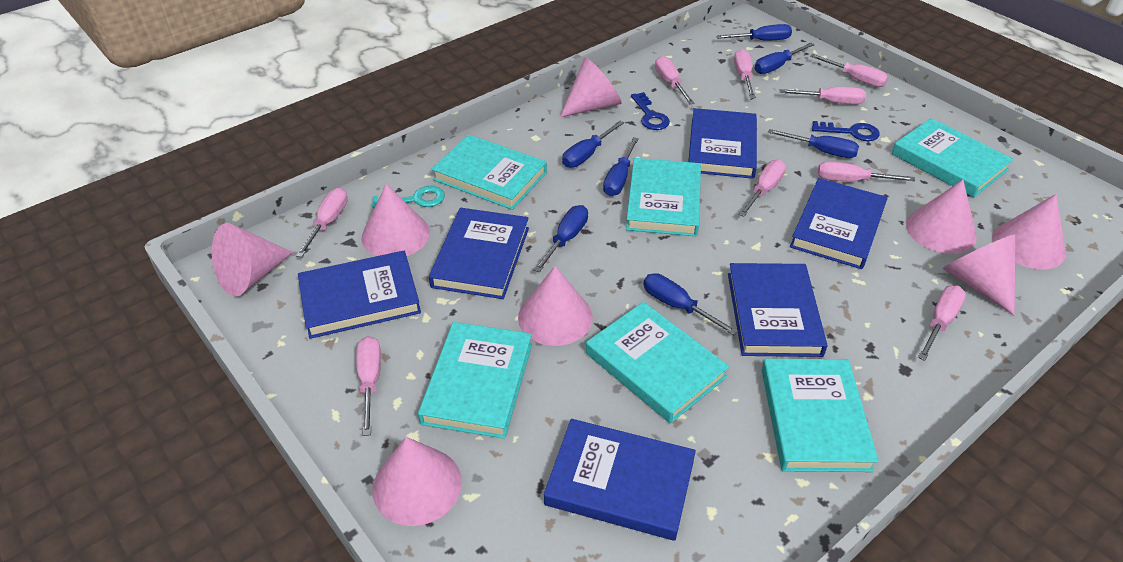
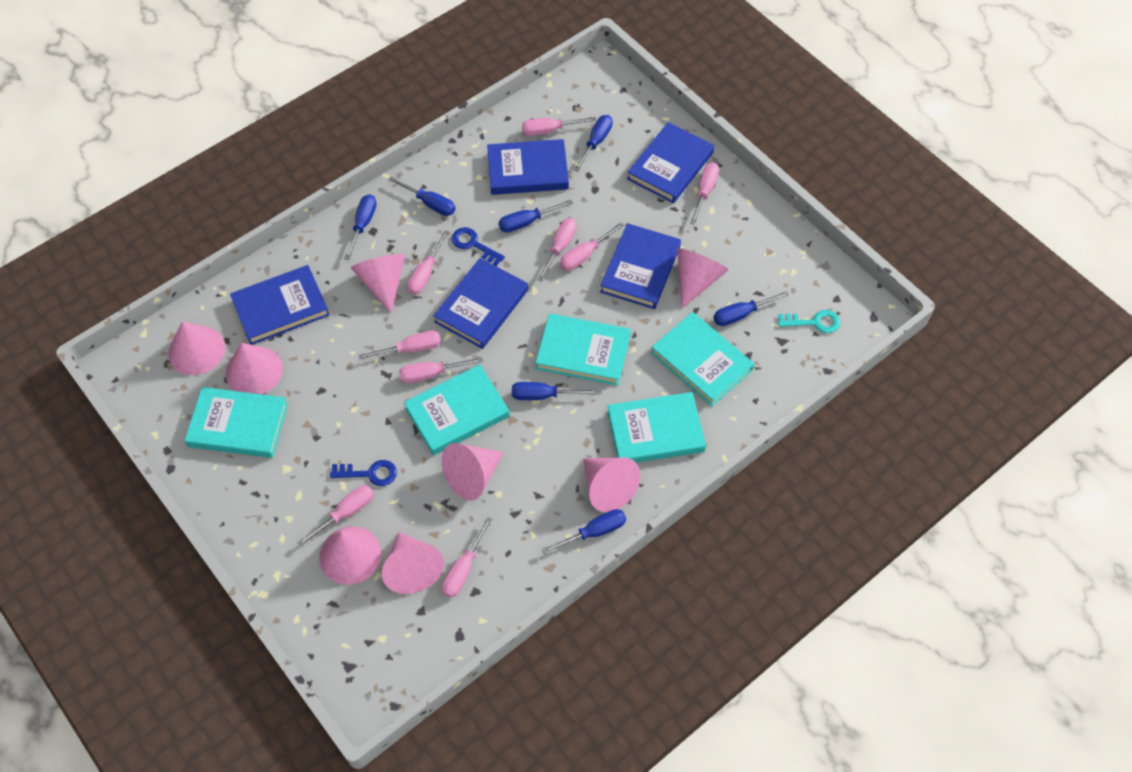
blue book: 6 -> 5
turquoise book: 6 -> 5

